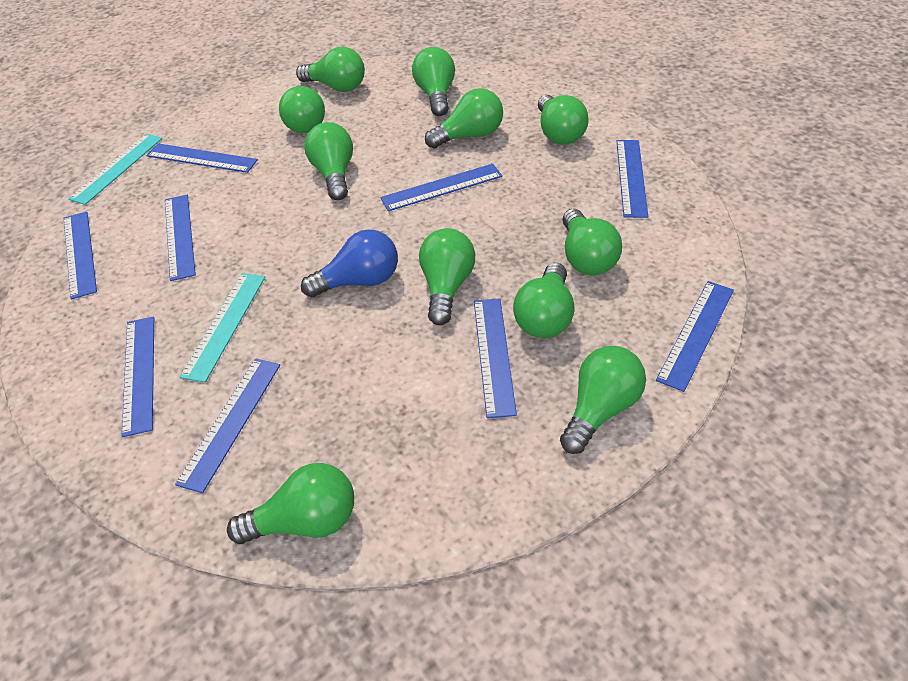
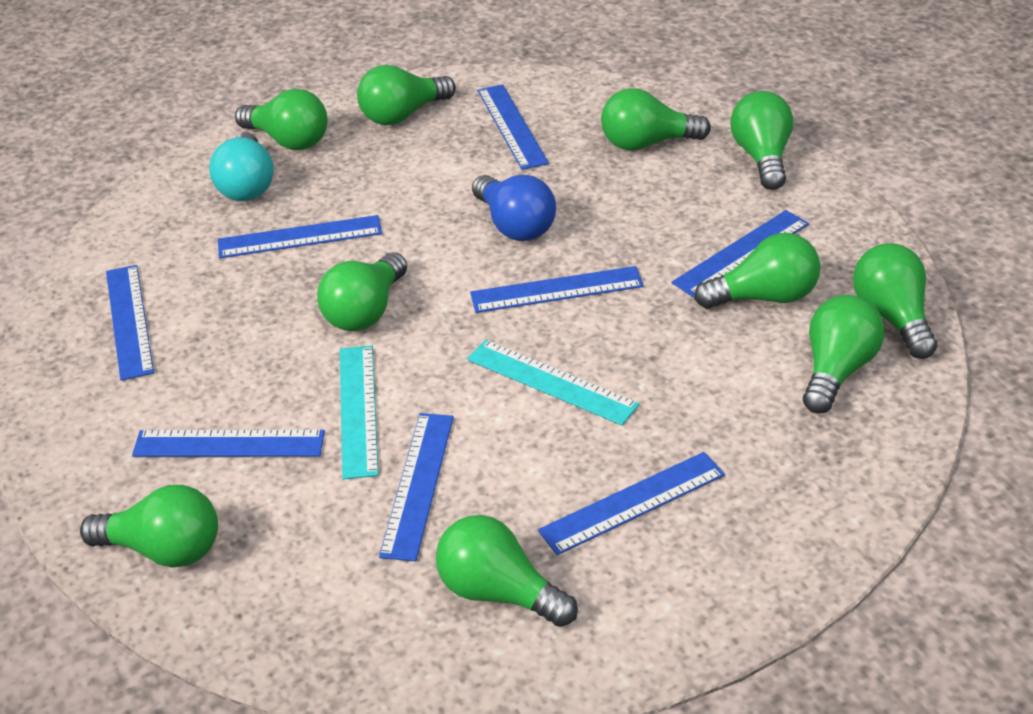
blue ruler: 9 -> 8
green light bulb: 11 -> 10
turquoise light bulb: 0 -> 1

